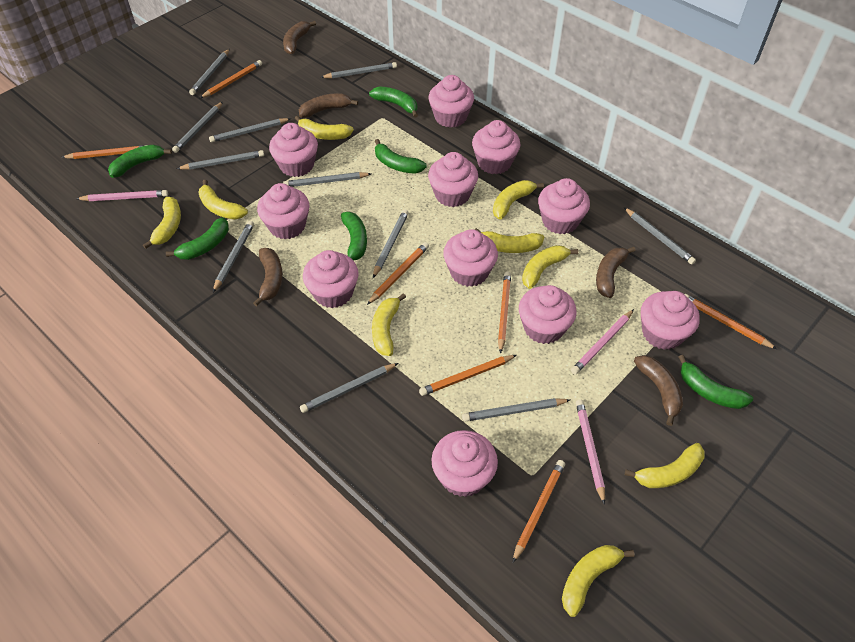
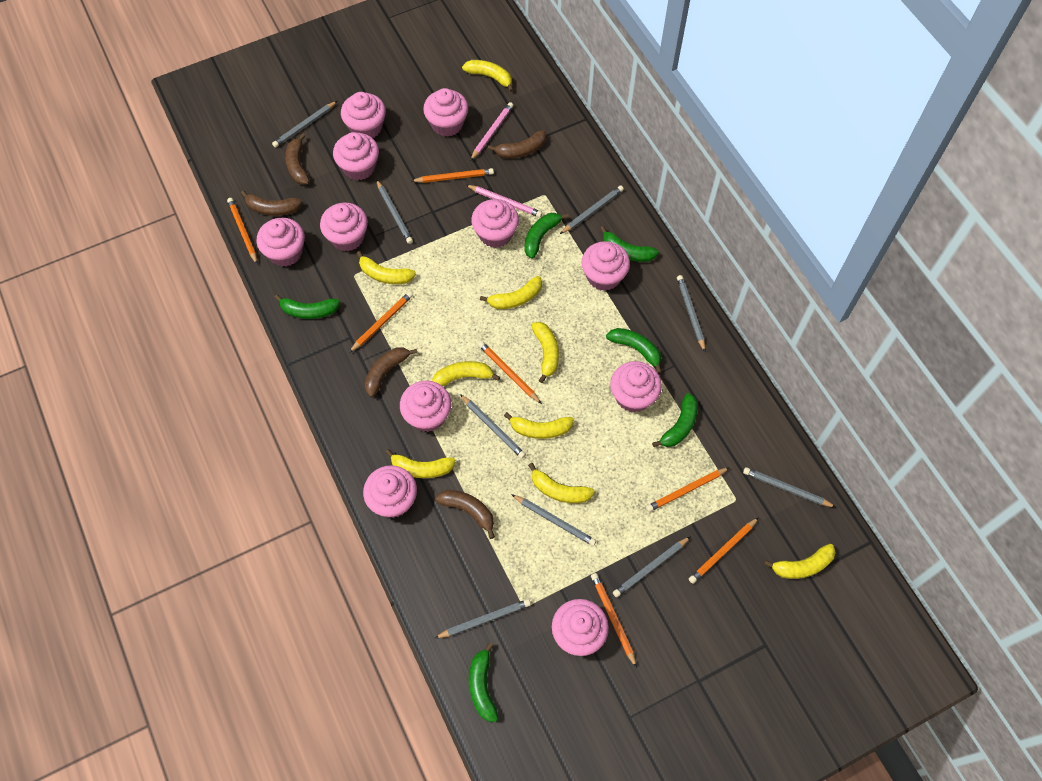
grey pencil: 11 -> 9
pink pencil: 3 -> 2

